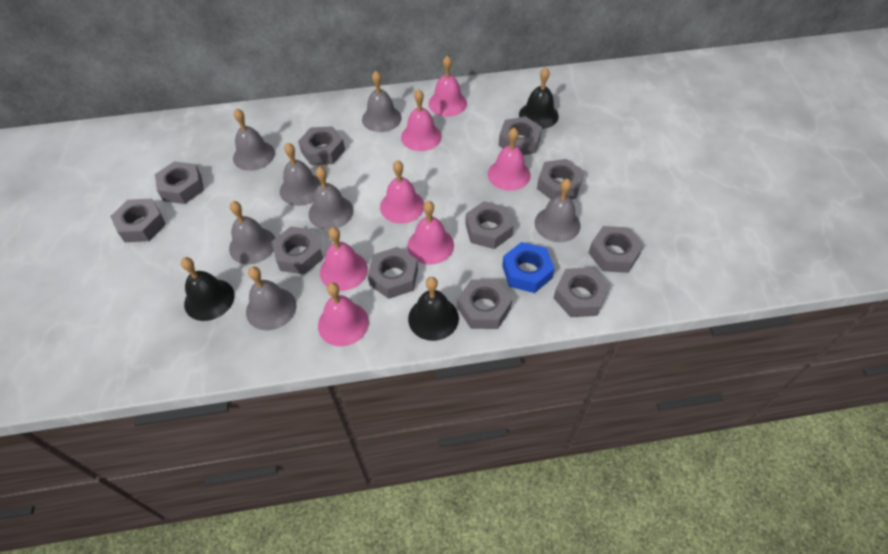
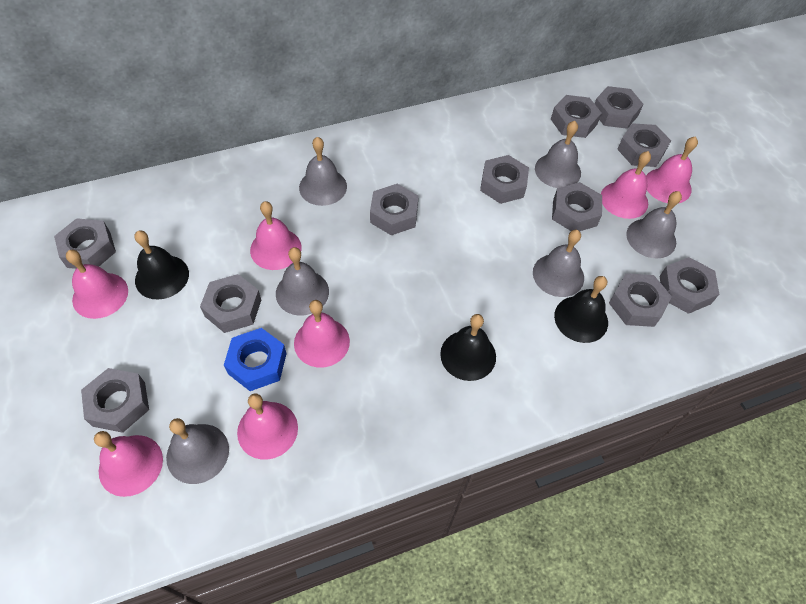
grey bell: 7 -> 6

